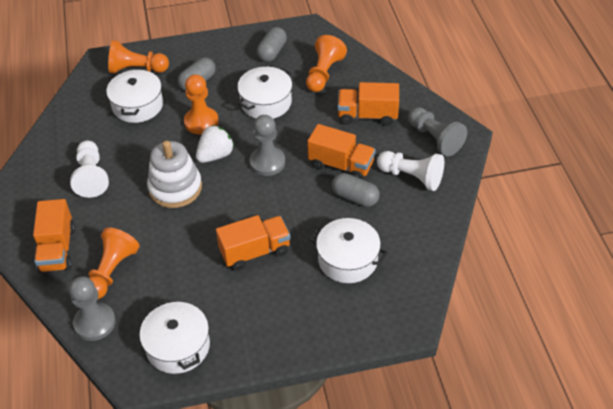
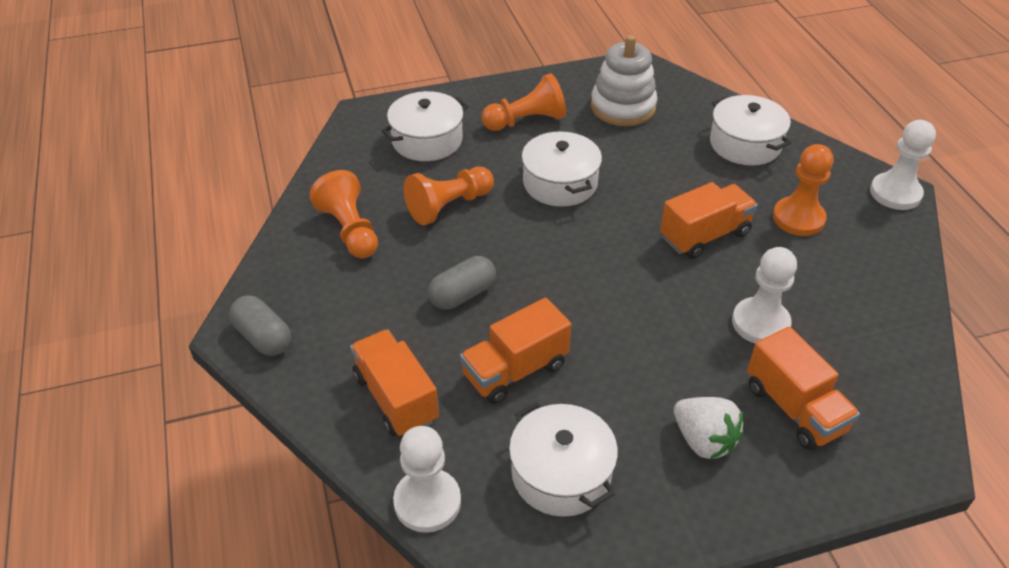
grey capsule: 3 -> 2
grey pawn: 3 -> 0
white pawn: 2 -> 3

